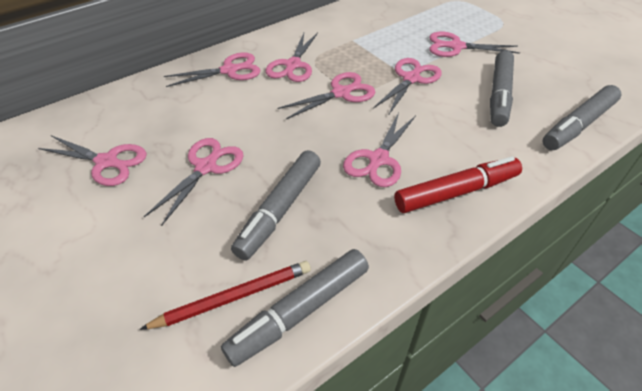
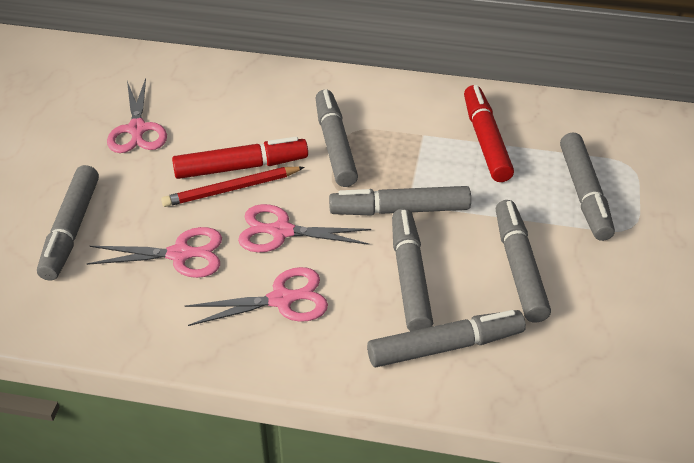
grey marker: 4 -> 7
pink scissors: 8 -> 4
red marker: 1 -> 2

